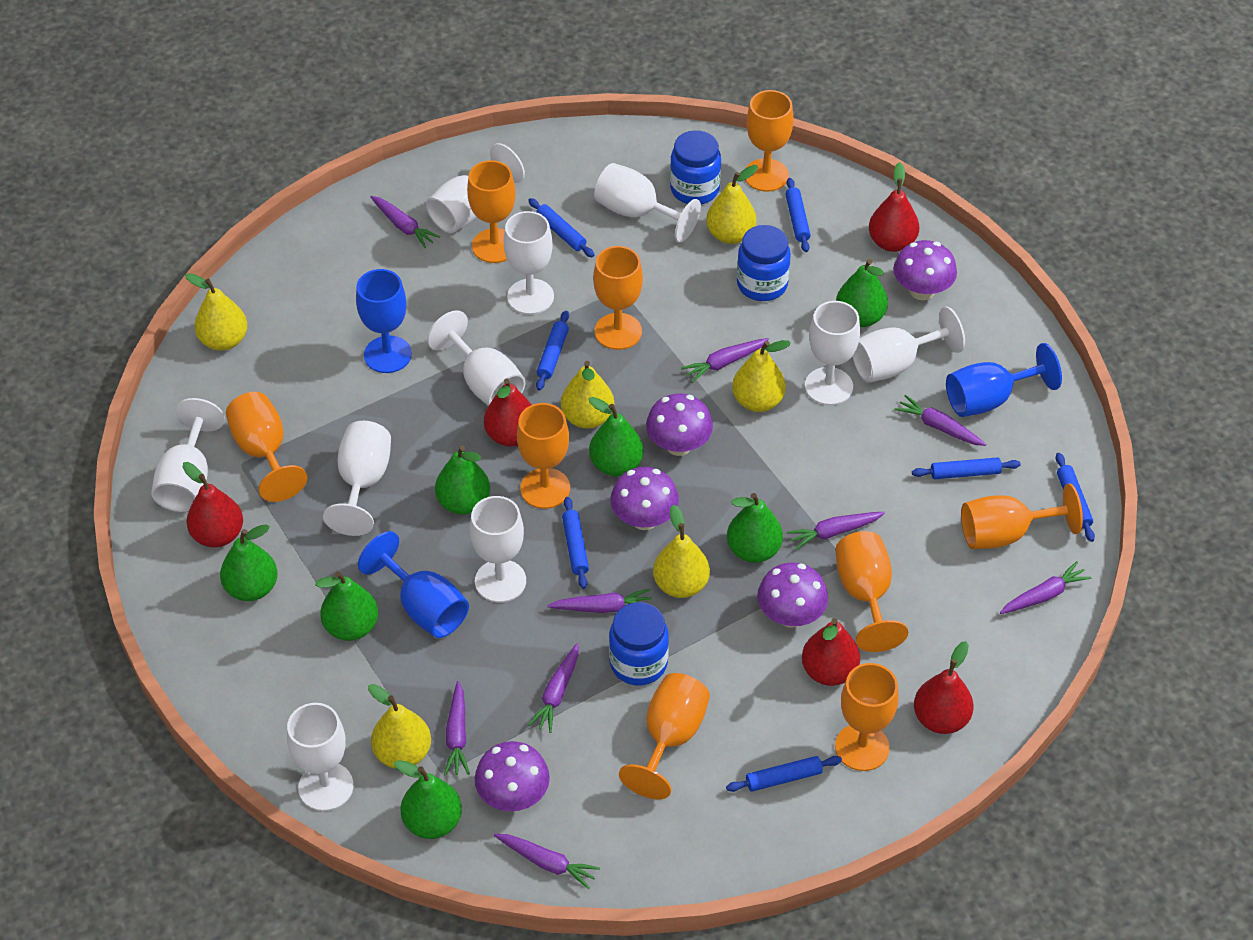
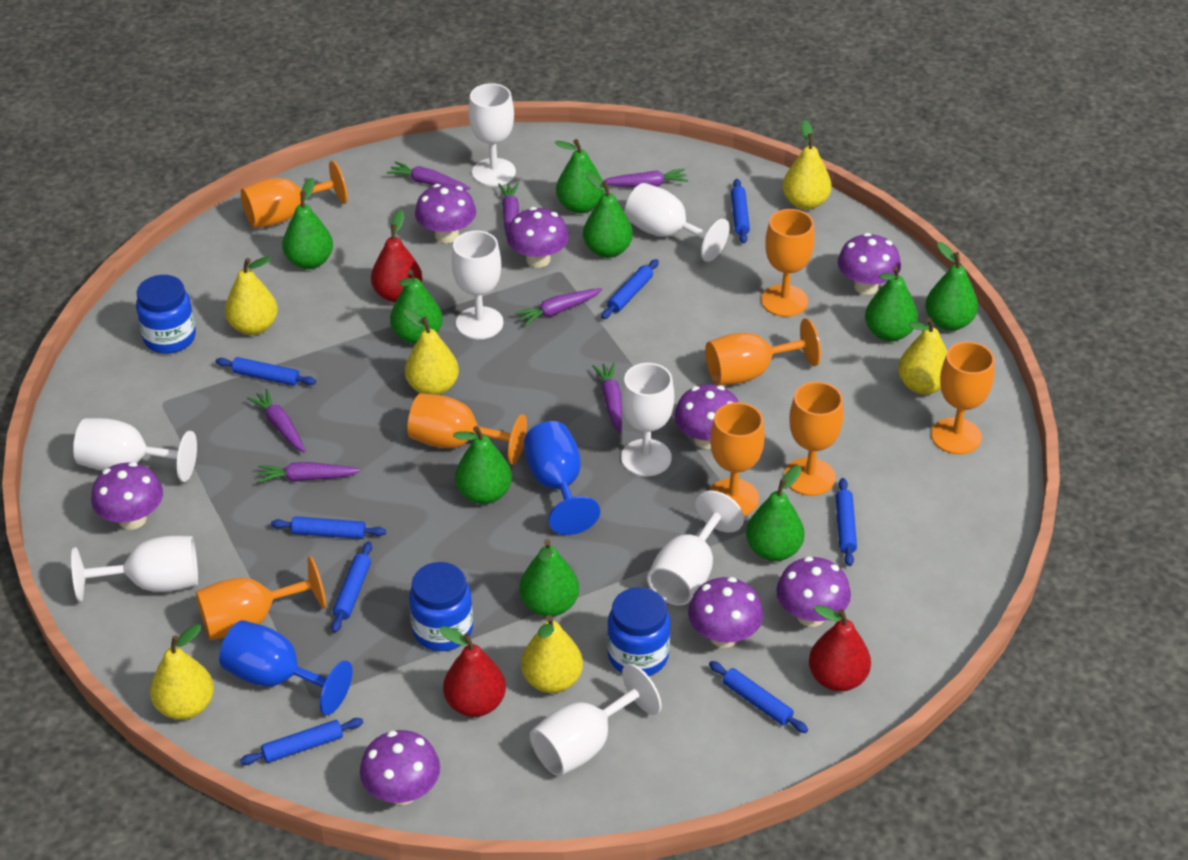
blue goblet: 3 -> 2
blue rolling pin: 7 -> 8
green pear: 7 -> 9
orange goblet: 9 -> 8
purple carrot: 9 -> 7
purple mushroom: 5 -> 8
red pear: 5 -> 3
white goblet: 10 -> 8

